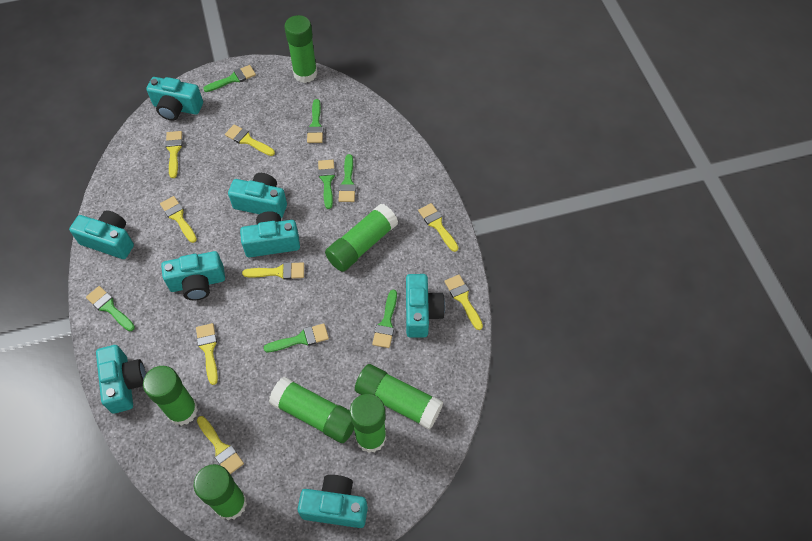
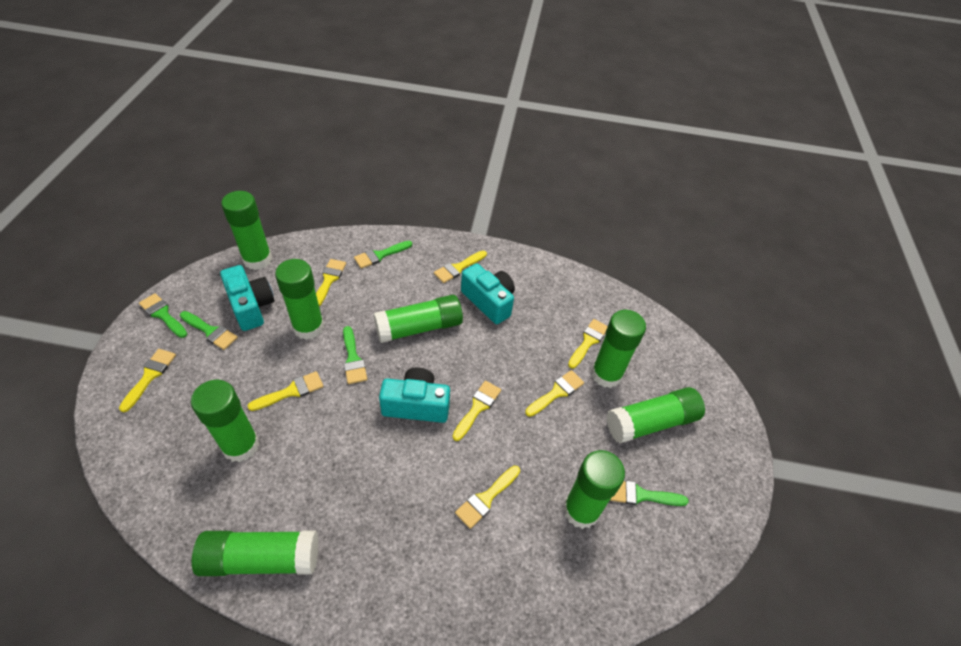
green brush: 7 -> 5
green glue stick: 7 -> 8
turquoise camera: 8 -> 3

